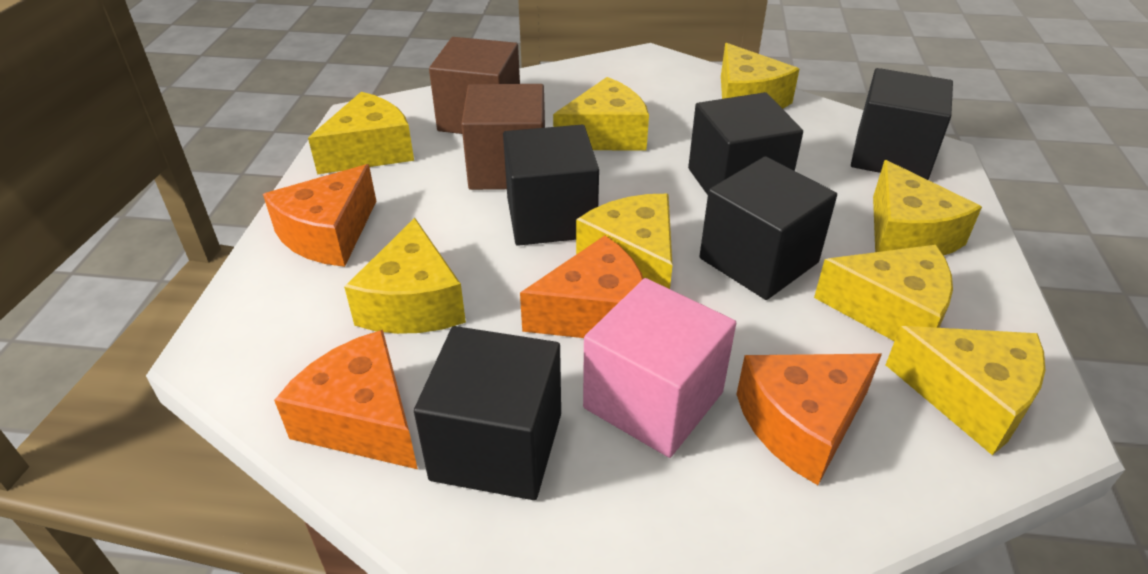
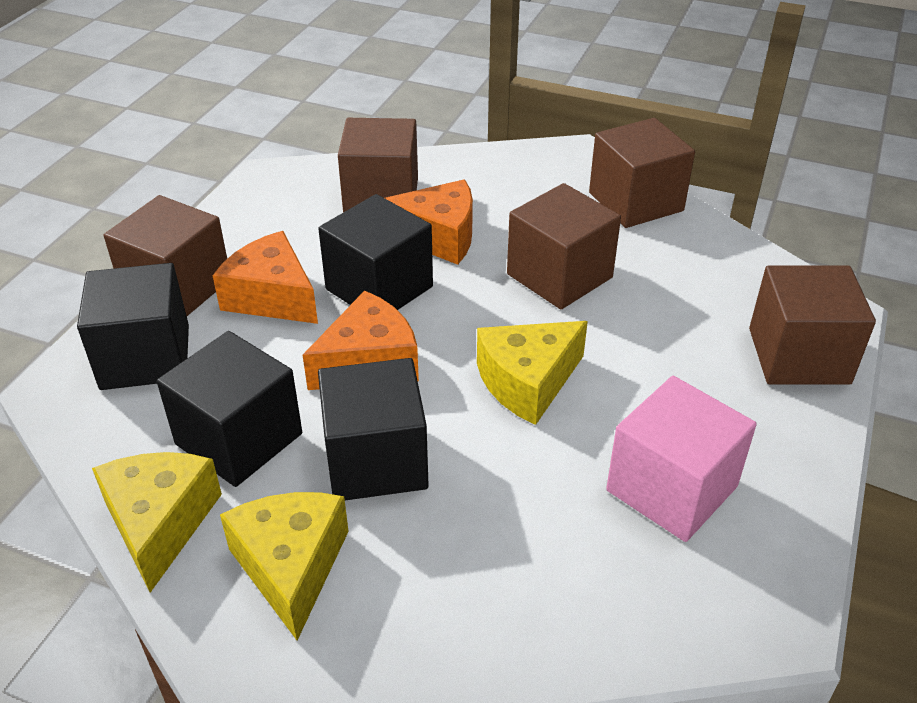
black cube: 5 -> 4
brown cube: 2 -> 5
orange cheese: 4 -> 3
yellow cheese: 8 -> 3

